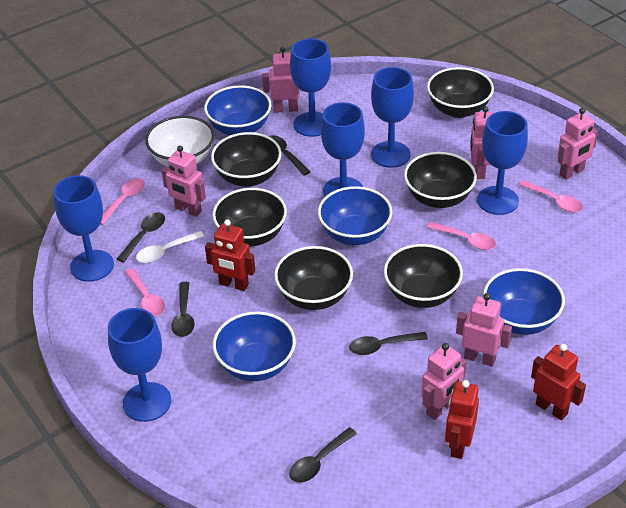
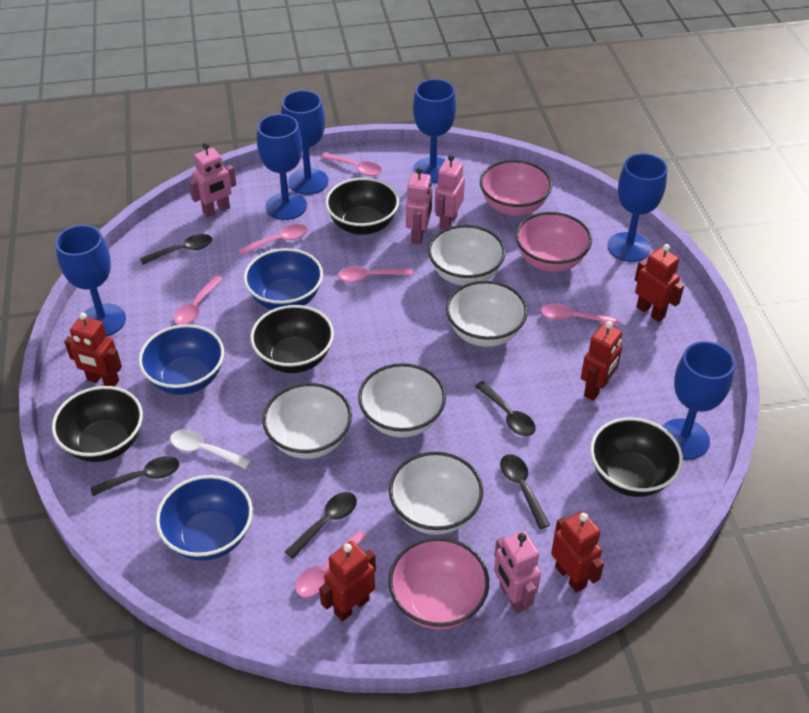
black bowl: 6 -> 4
blue bowl: 4 -> 3
pink bowl: 0 -> 3
pink robot: 6 -> 4
pink spoon: 4 -> 6
red robot: 3 -> 5
white bowl: 1 -> 5

